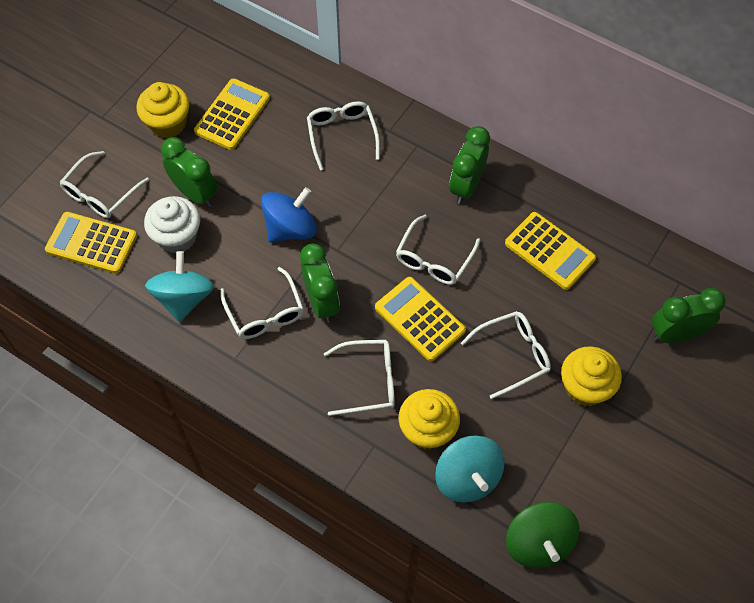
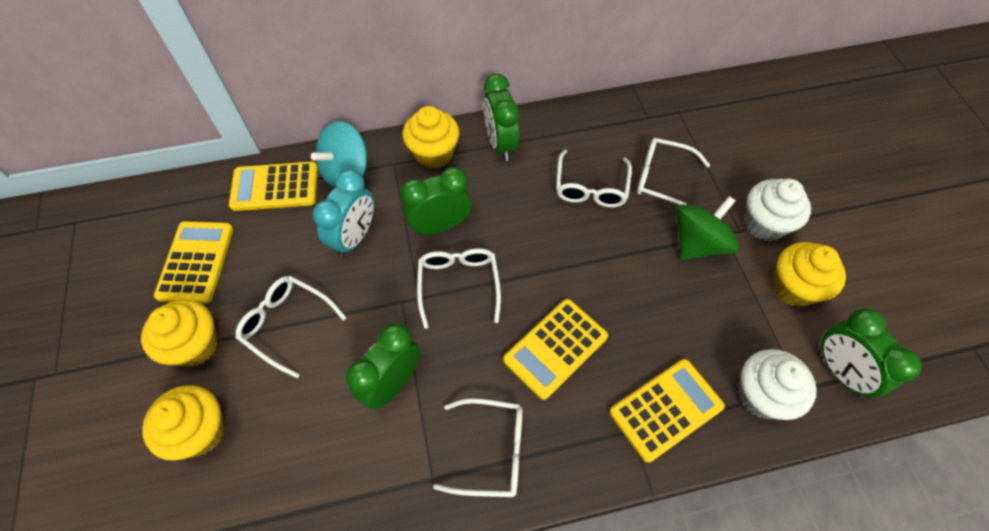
blue spinning top: 1 -> 0
turquoise clock: 0 -> 1
turquoise spinning top: 2 -> 1
white cupcake: 1 -> 2
white glasses: 6 -> 5
yellow cupcake: 3 -> 4

